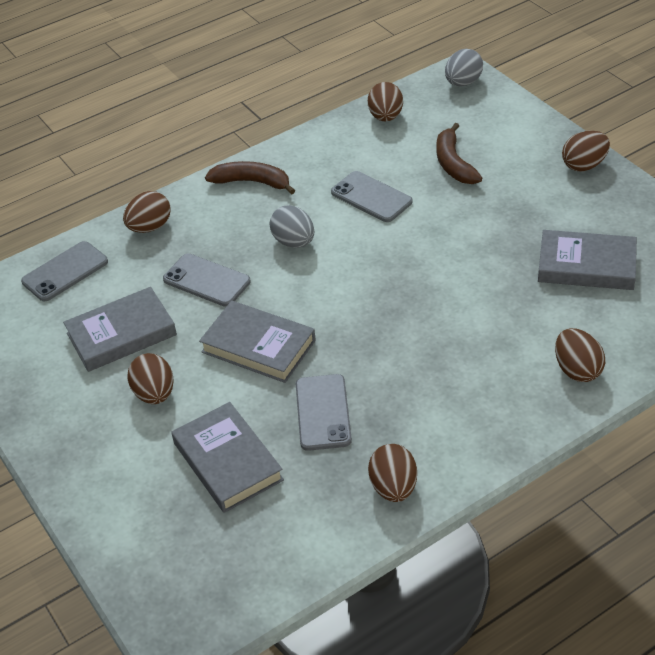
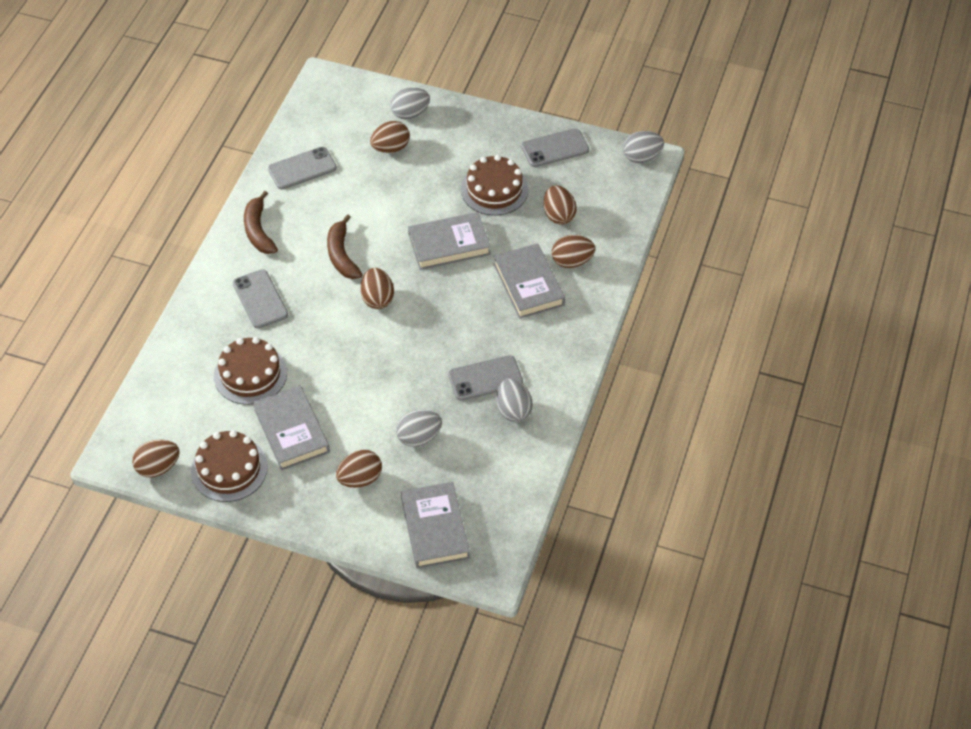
brown cake: 0 -> 3
grey egg: 2 -> 4

